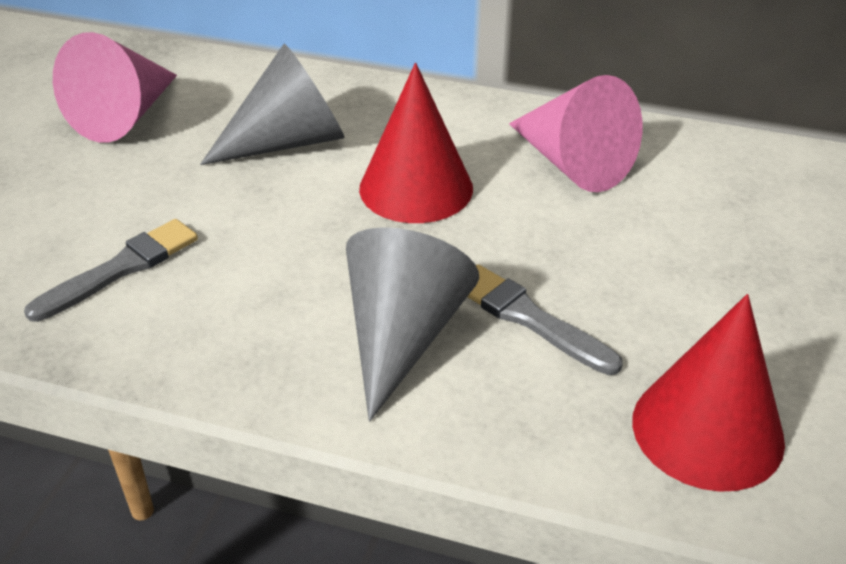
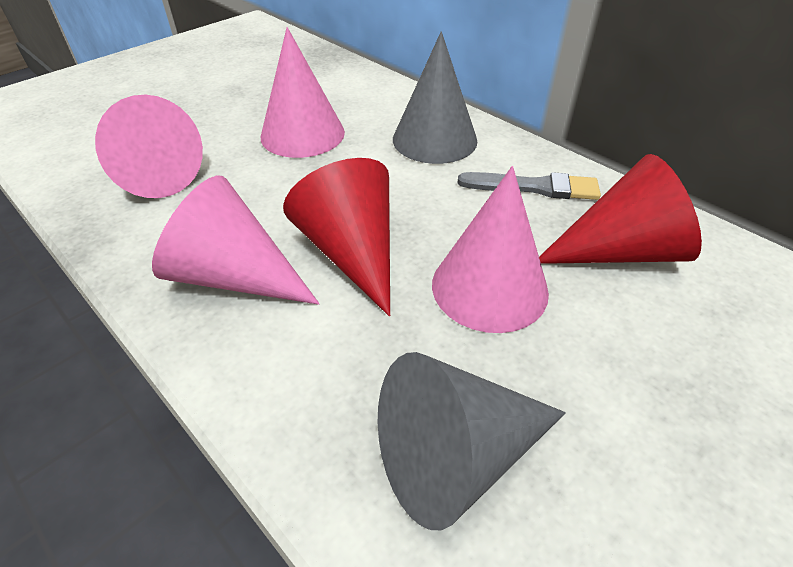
grey brush: 2 -> 1
pink cone: 2 -> 4

